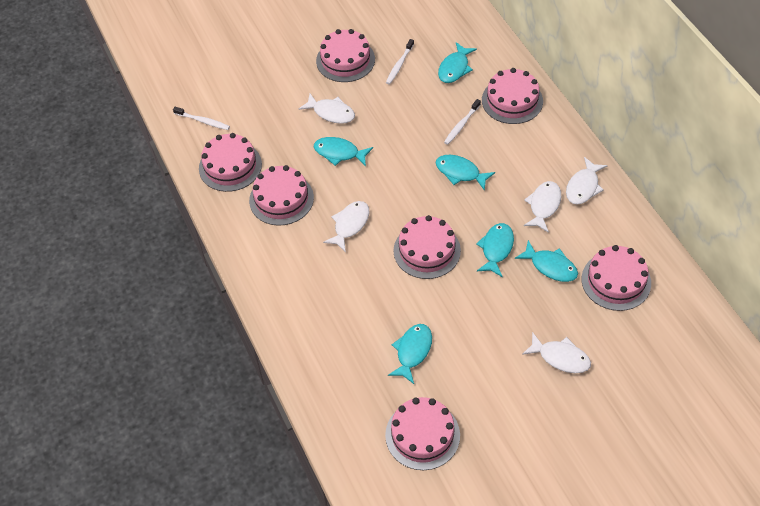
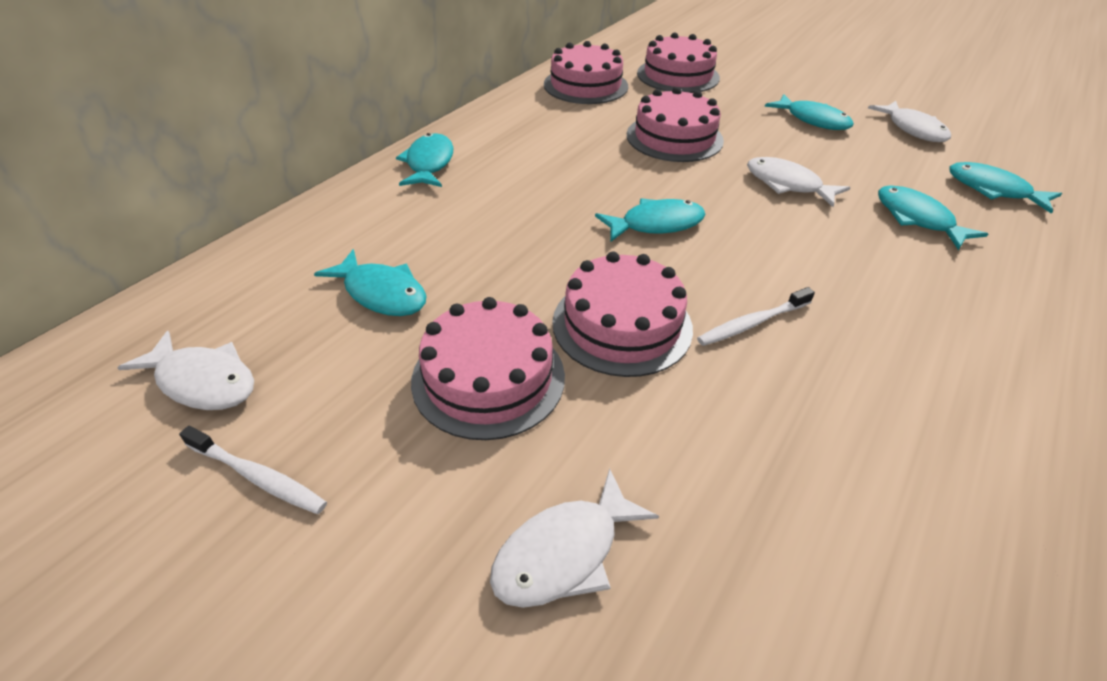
pink cake: 7 -> 5
white fish: 5 -> 4
white toothbrush: 3 -> 2

